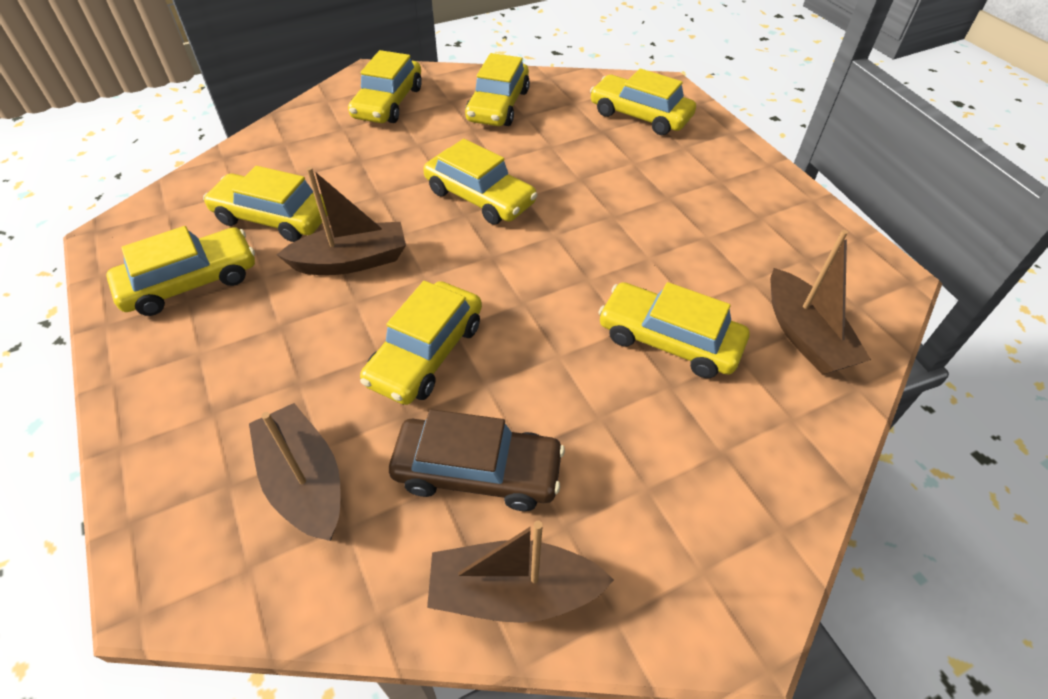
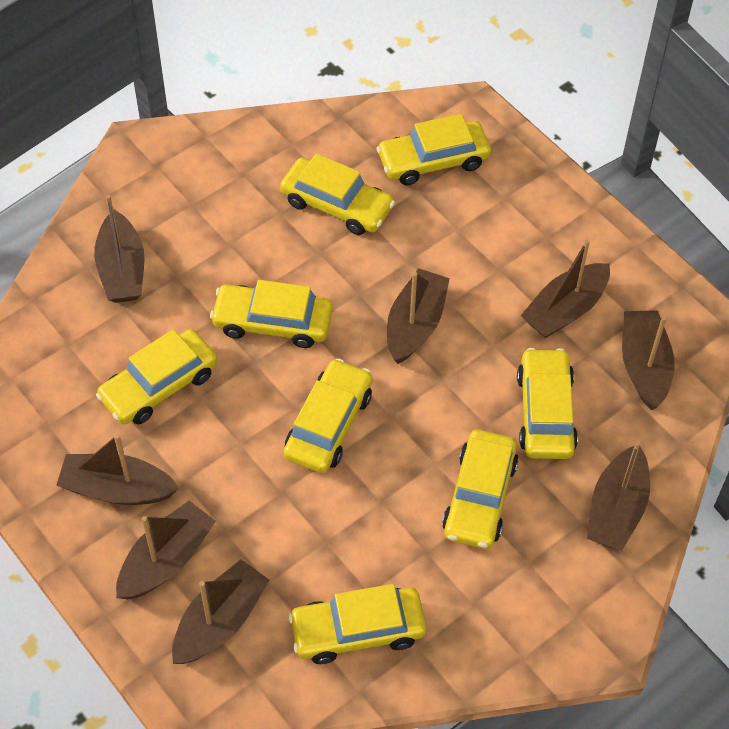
brown boat: 4 -> 8
brown car: 1 -> 0

